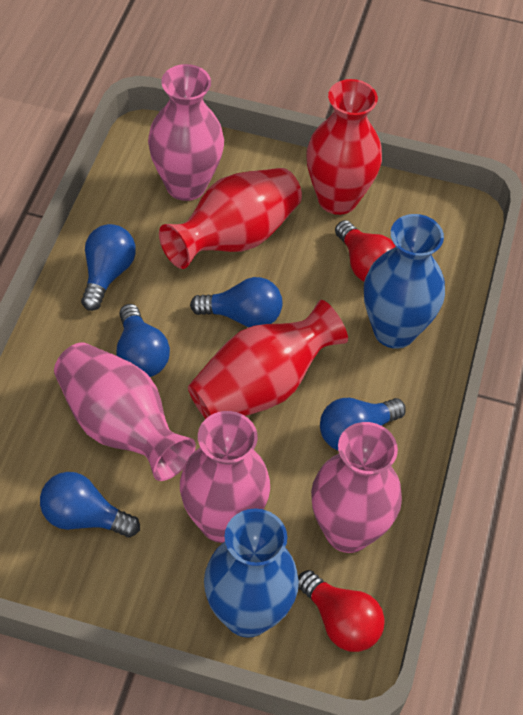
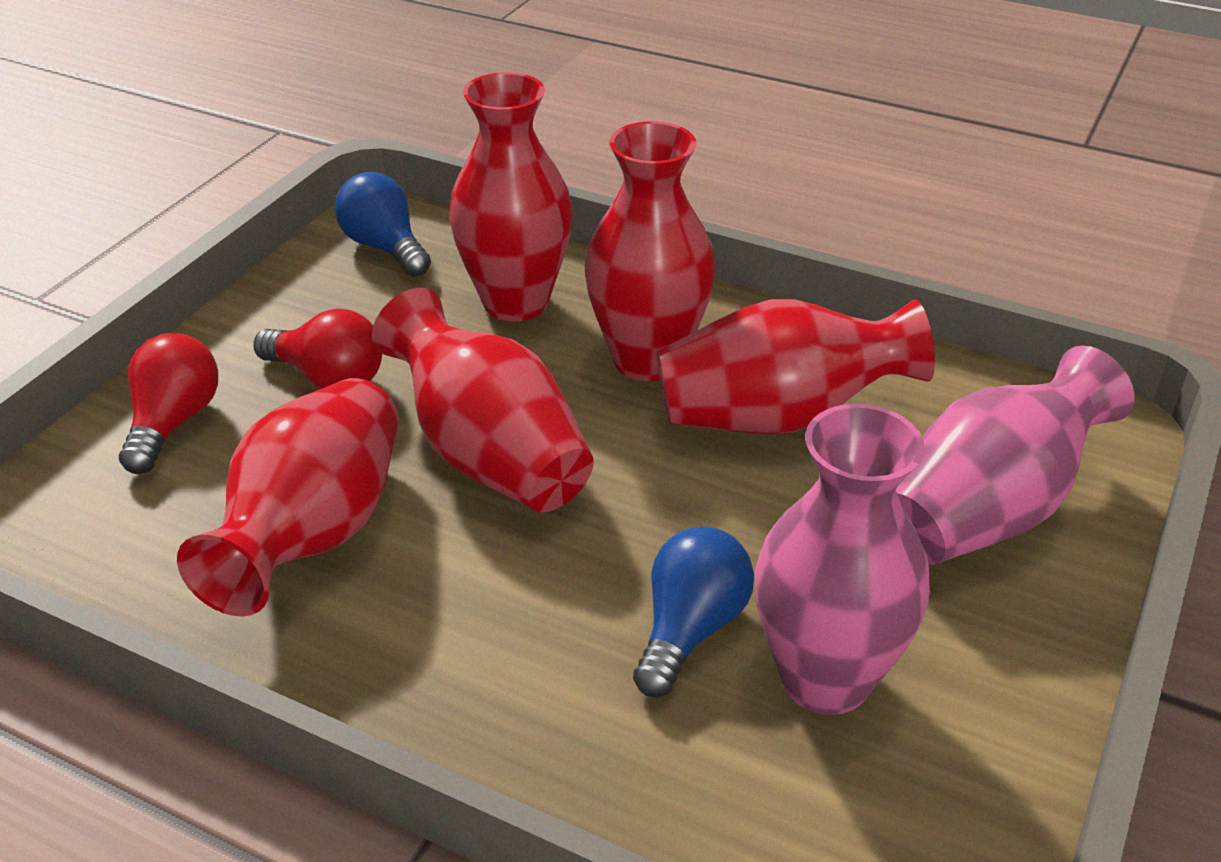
blue light bulb: 5 -> 2
blue vase: 2 -> 0
pink vase: 4 -> 2
red vase: 3 -> 5

